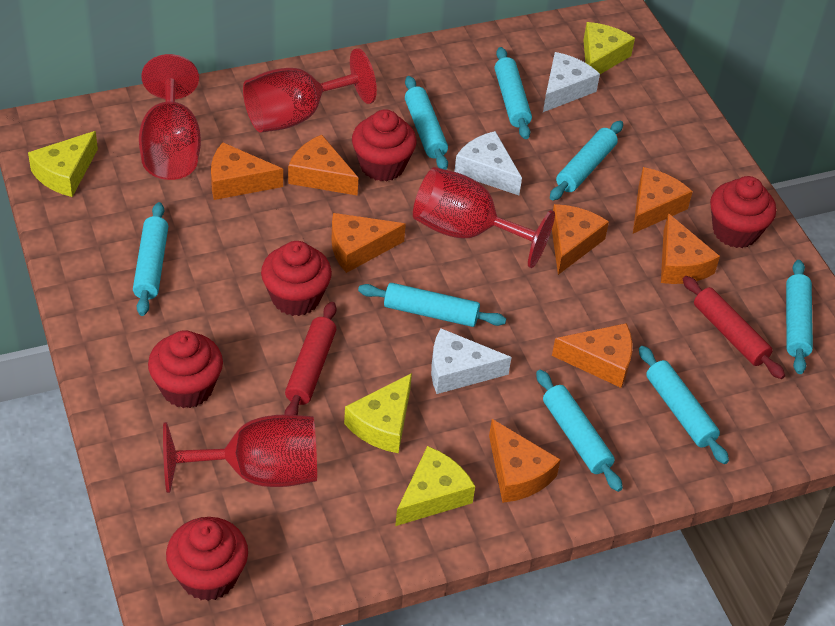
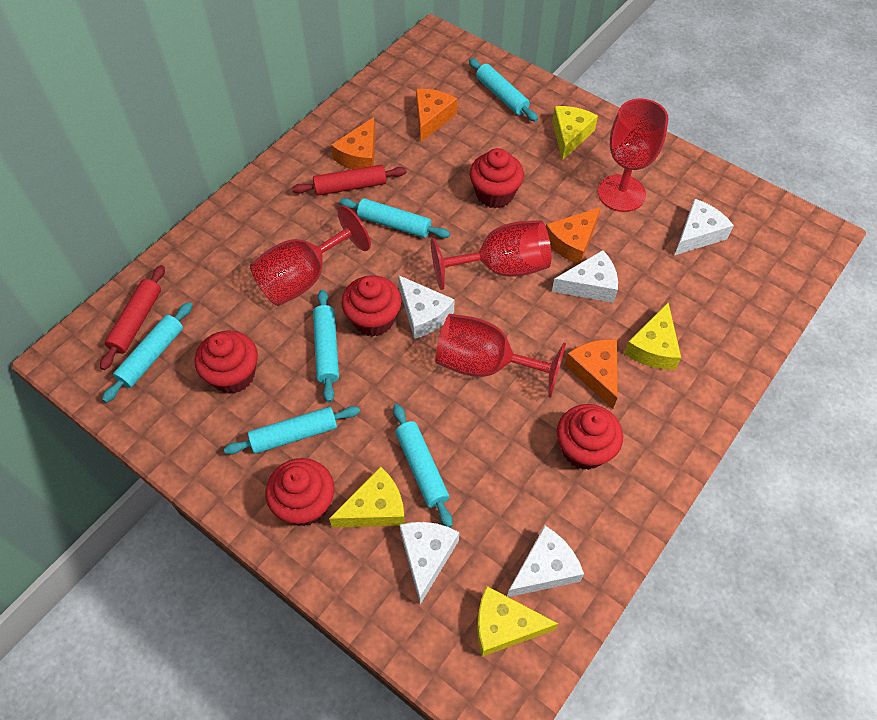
orange cheese: 8 -> 4
turquoise rolling pin: 8 -> 6
white cheese: 3 -> 5

